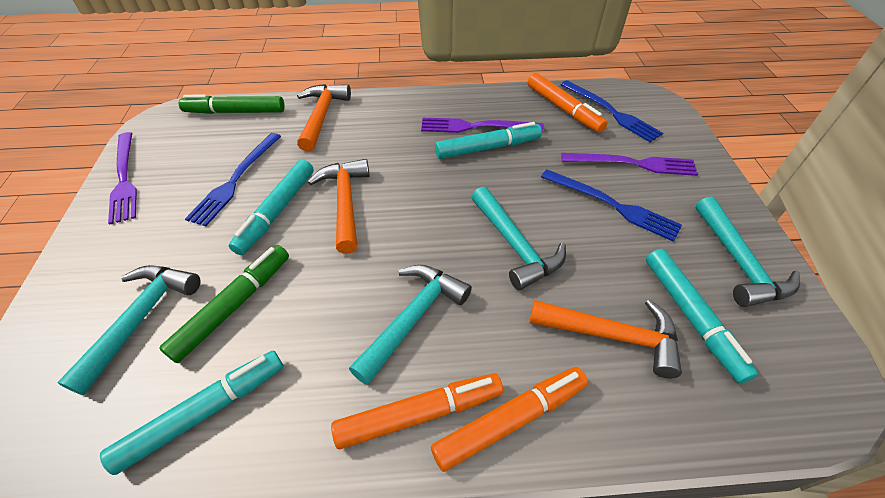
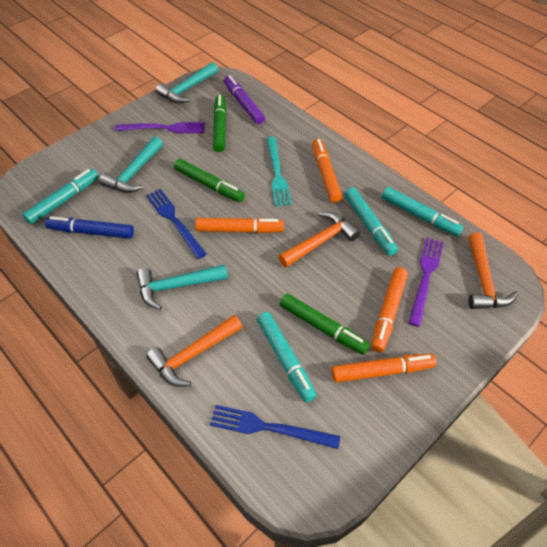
blue fork: 3 -> 2
blue marker: 0 -> 1
green marker: 2 -> 3
orange marker: 3 -> 4
purple fork: 3 -> 2
purple marker: 0 -> 1
turquoise fork: 0 -> 1
turquoise hammer: 4 -> 3

